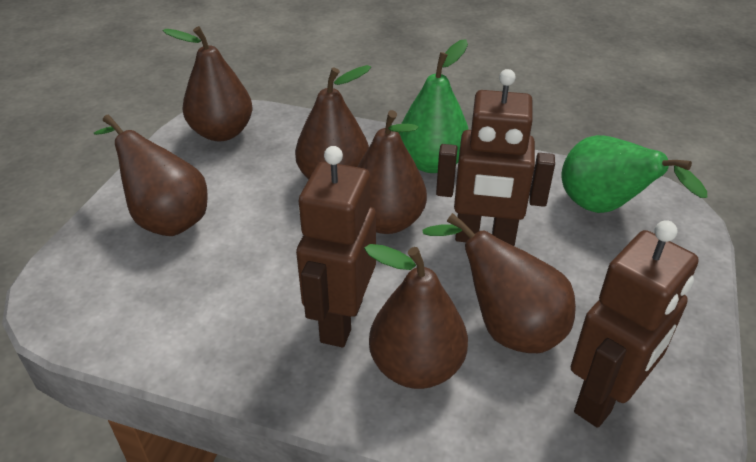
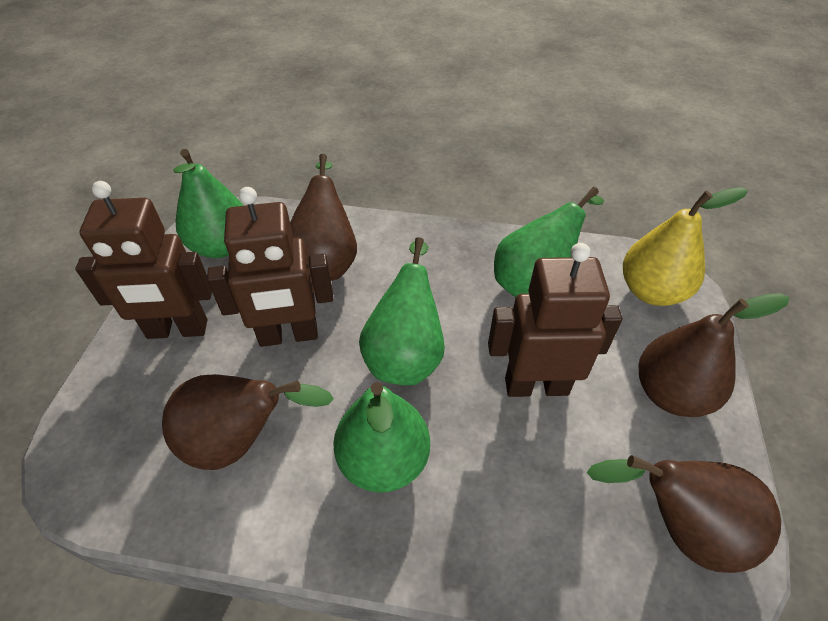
brown pear: 6 -> 4
green pear: 2 -> 4
yellow pear: 0 -> 1

